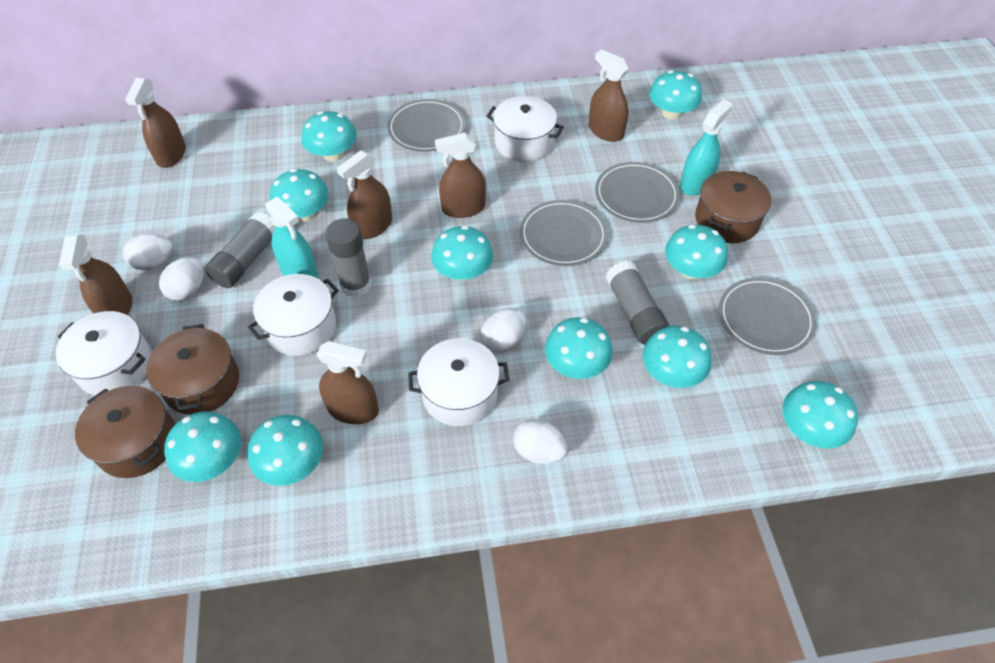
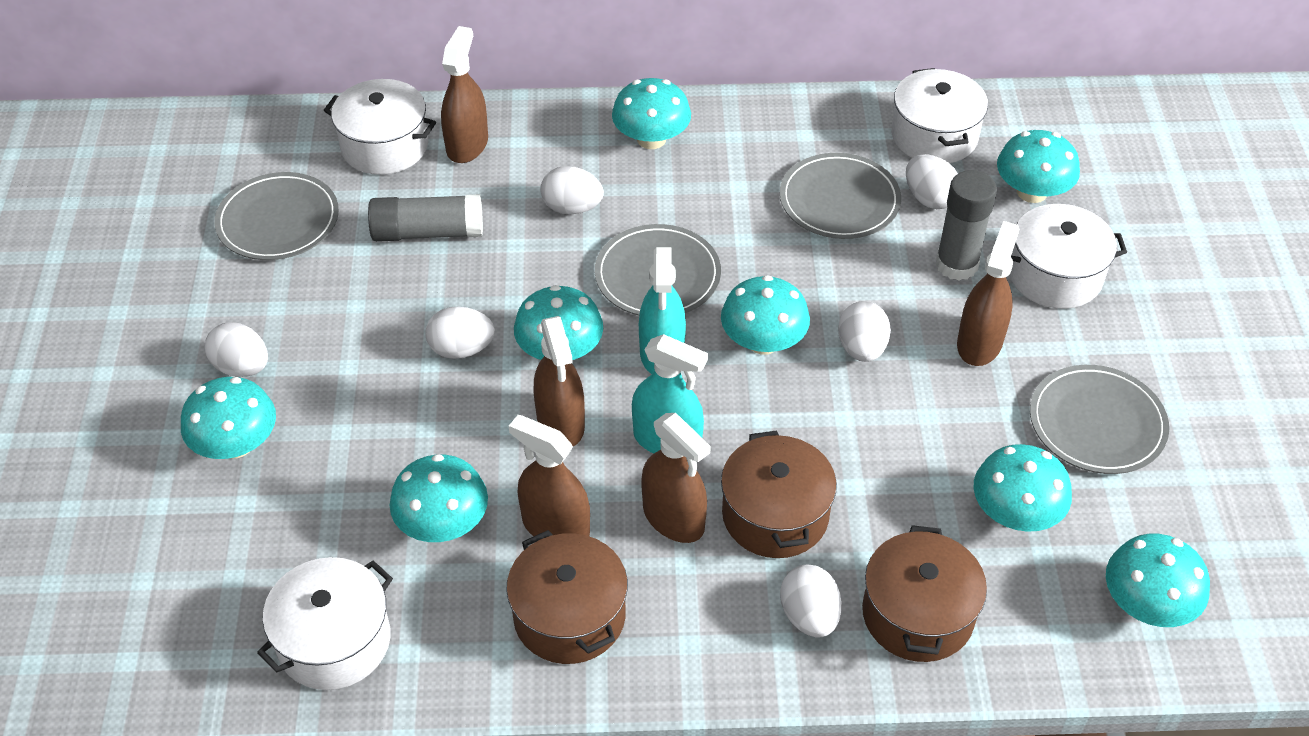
brown spray bottle: 6 -> 5
grey glue stick: 3 -> 2
turquoise mushroom: 10 -> 8
white egg: 4 -> 6

